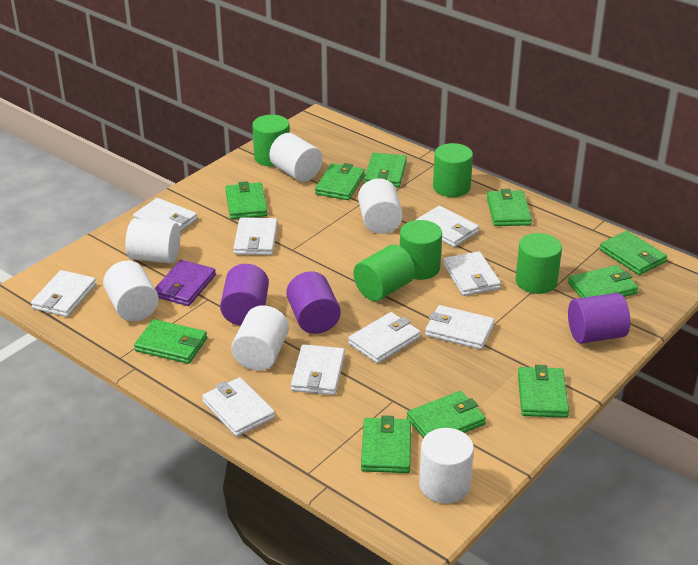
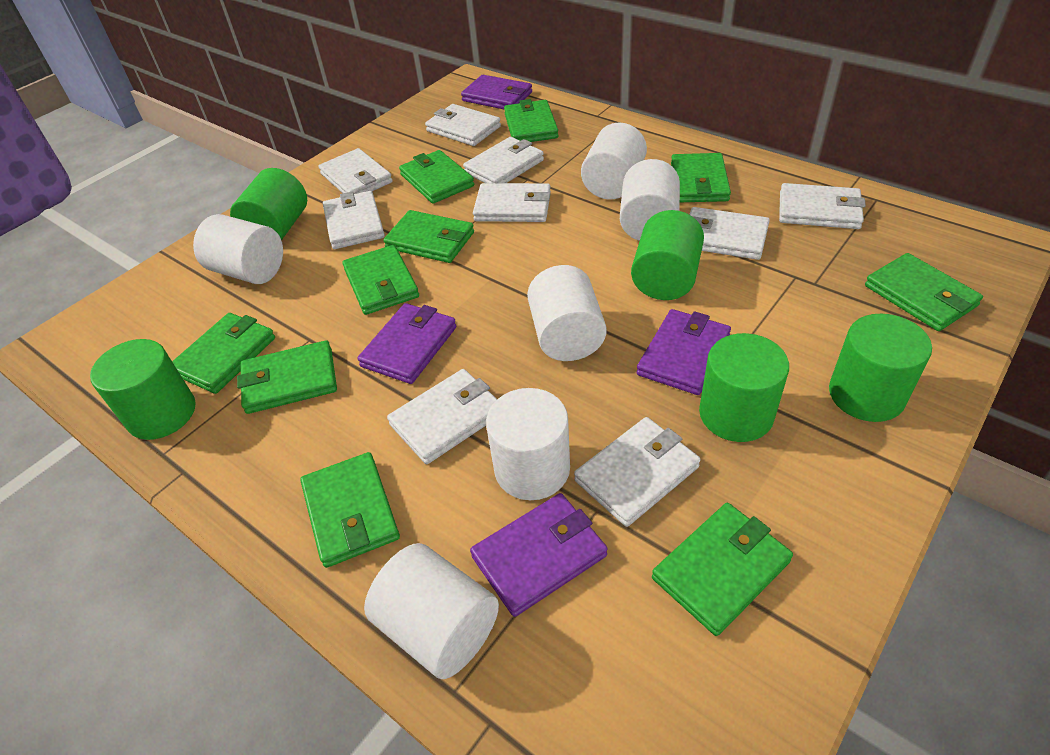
purple cylinder: 3 -> 0
purple wallet: 1 -> 4

